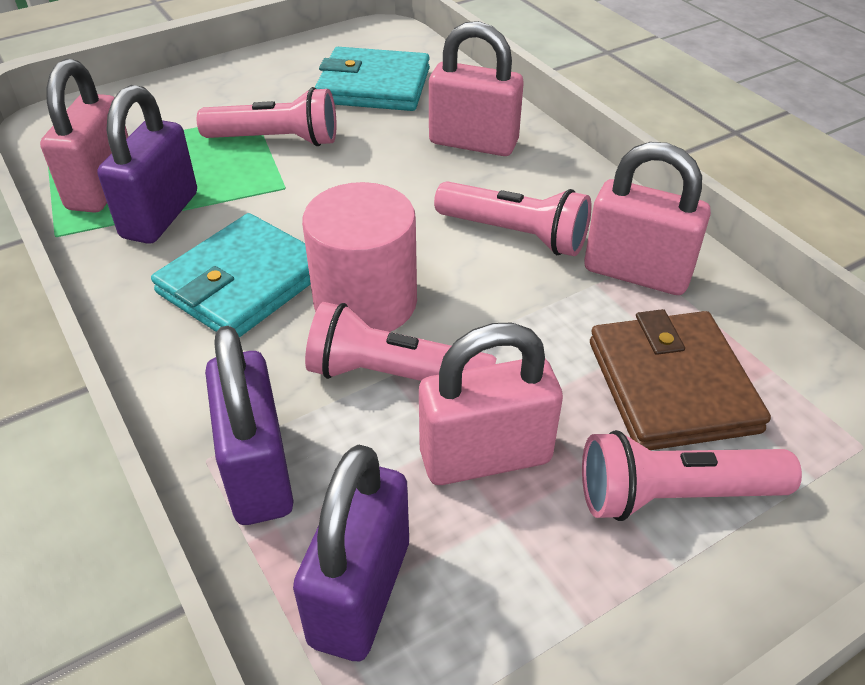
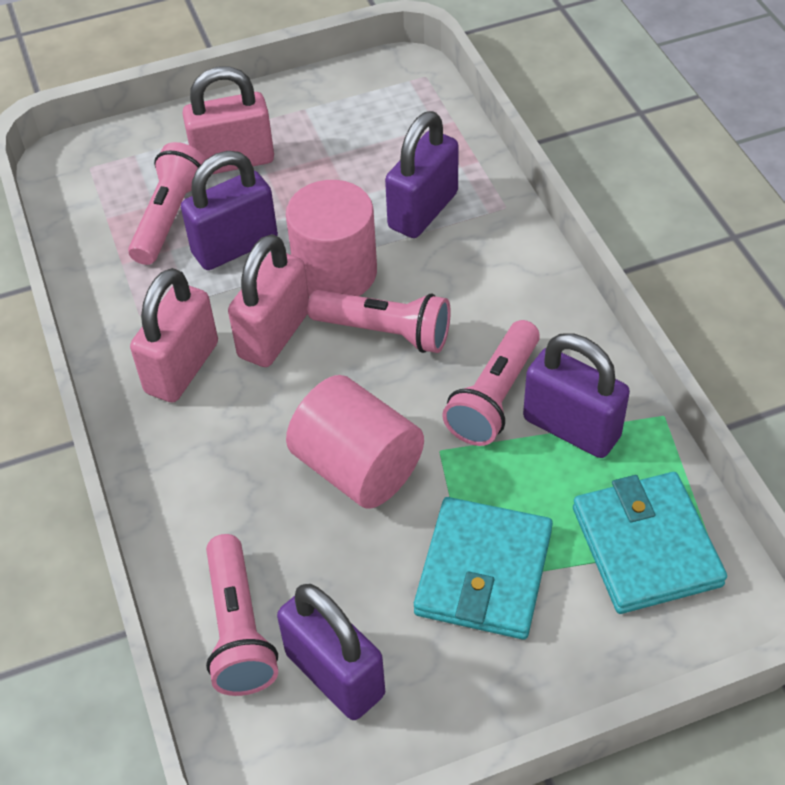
brown wallet: 1 -> 0
pink cylinder: 1 -> 2
pink padlock: 4 -> 3
purple padlock: 3 -> 4

